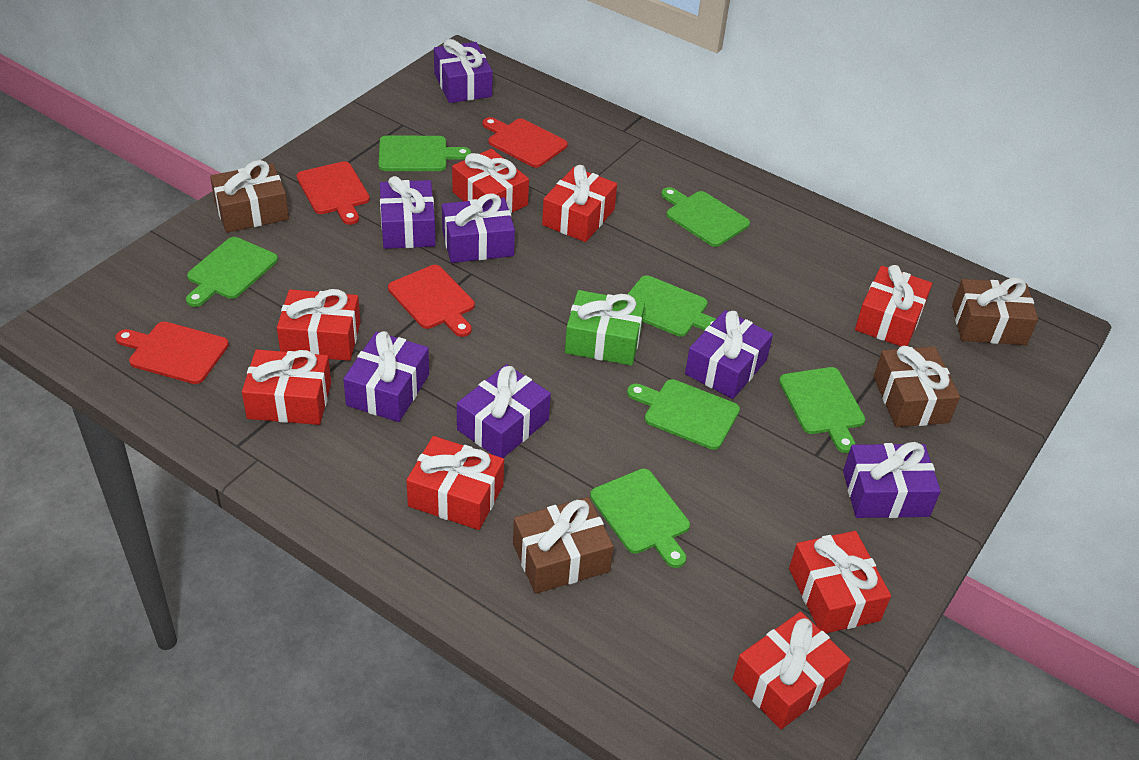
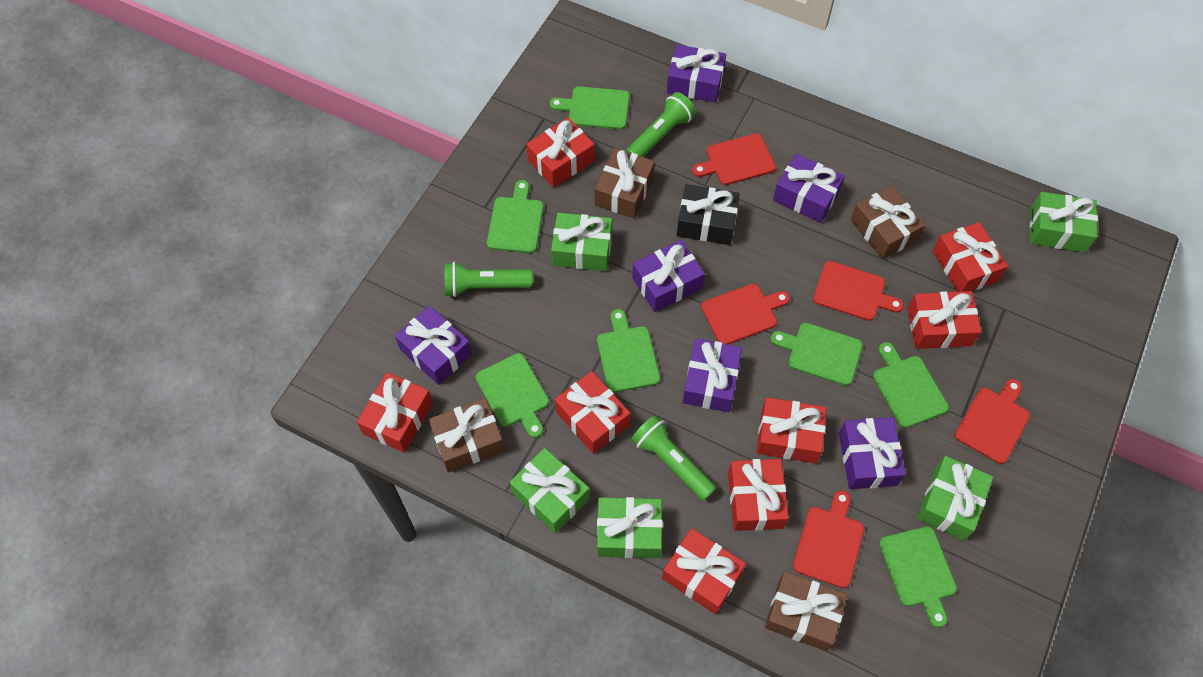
black gift: 0 -> 1
green flashlight: 0 -> 3
green gift: 1 -> 5
purple gift: 7 -> 6
red cutting board: 4 -> 5

